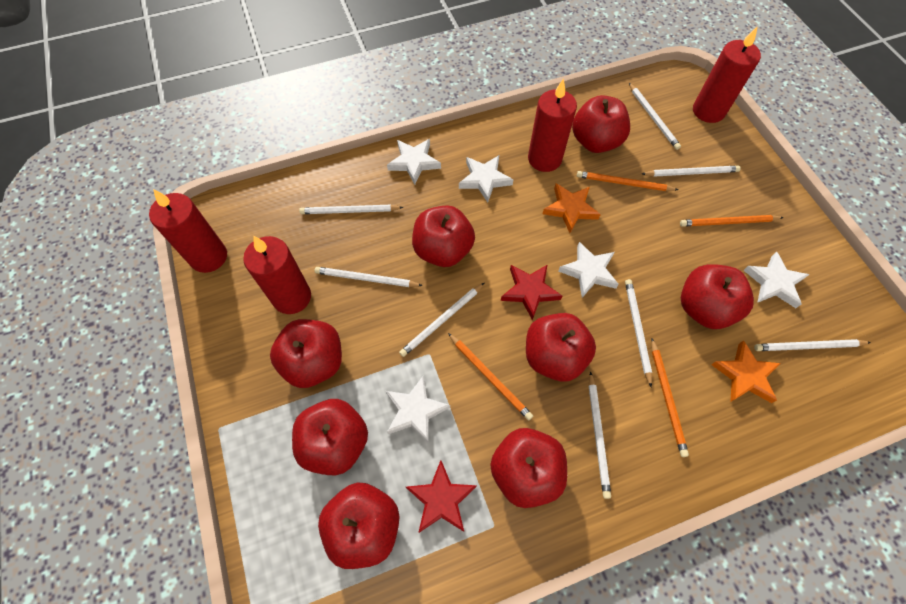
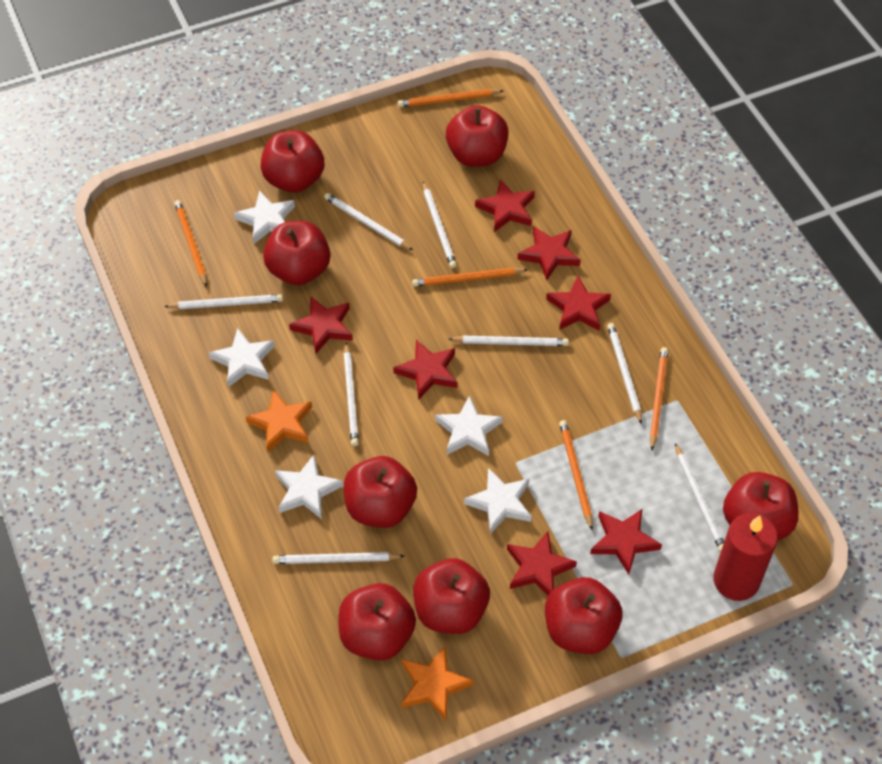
orange pencil: 4 -> 5
red candle: 4 -> 1
red star: 2 -> 7

